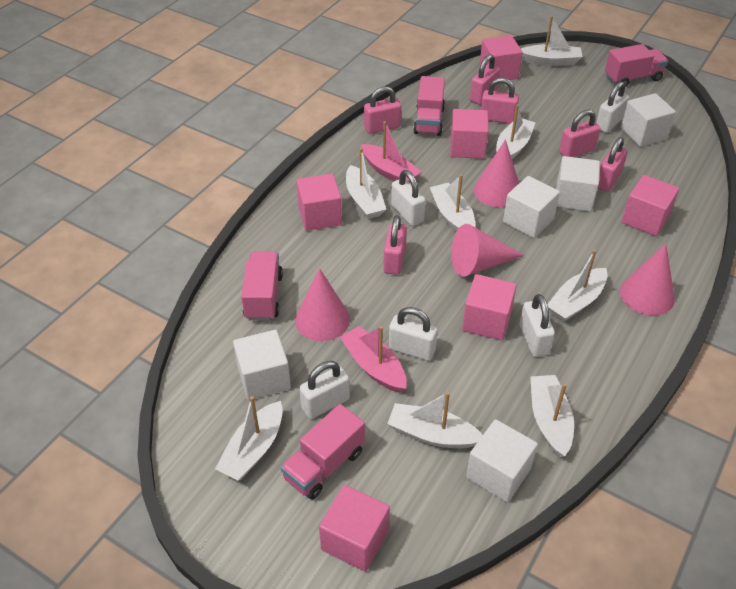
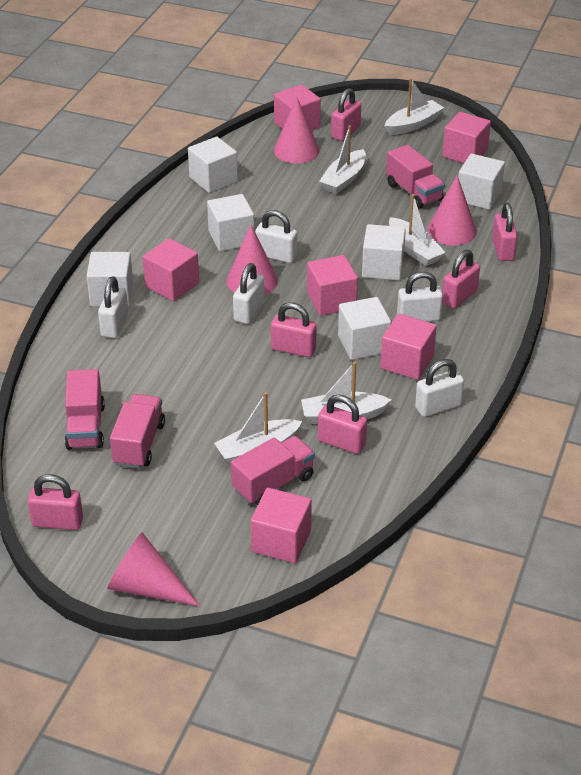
pink boat: 2 -> 0
white boat: 8 -> 5
white cube: 5 -> 6

